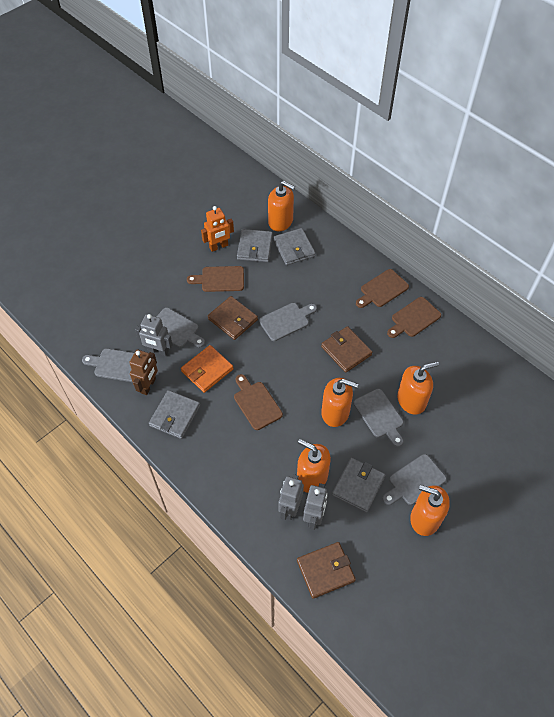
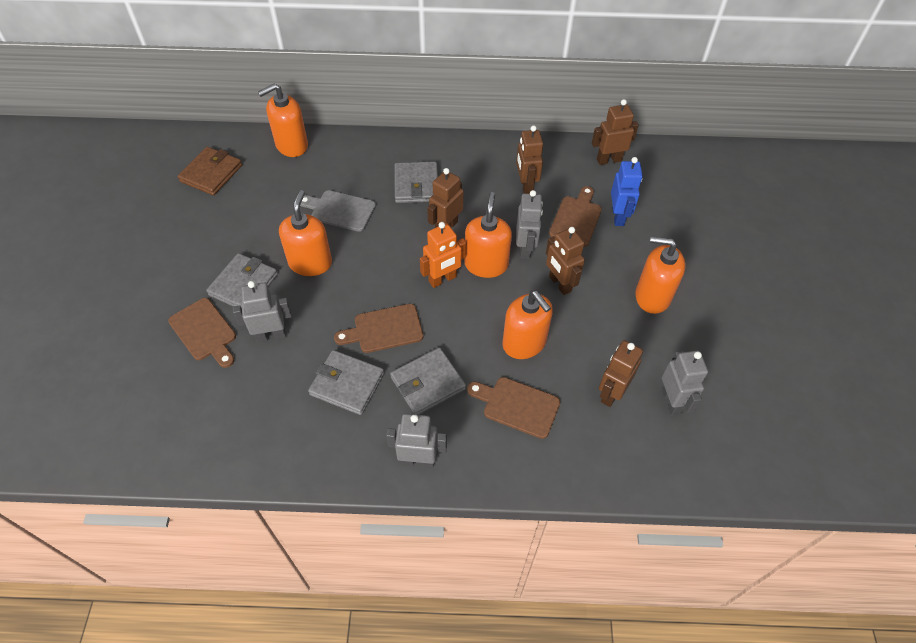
blue robot: 0 -> 1
brown robot: 1 -> 5
brown wallet: 3 -> 1
grey cutting board: 5 -> 1
grey robot: 3 -> 4
orange wallet: 1 -> 0

